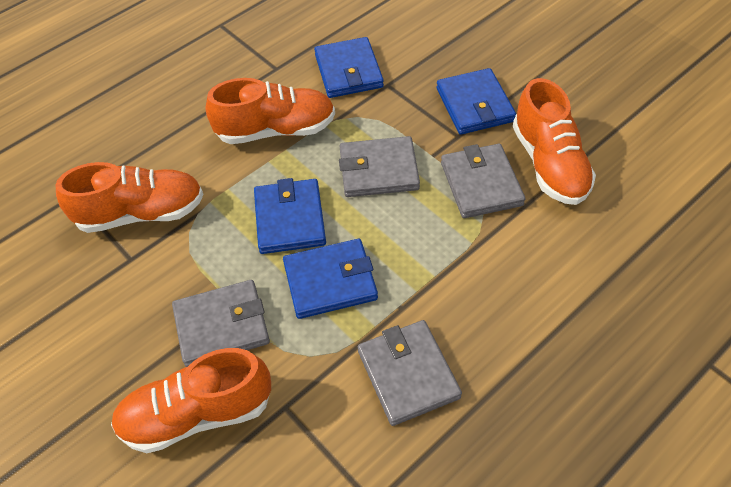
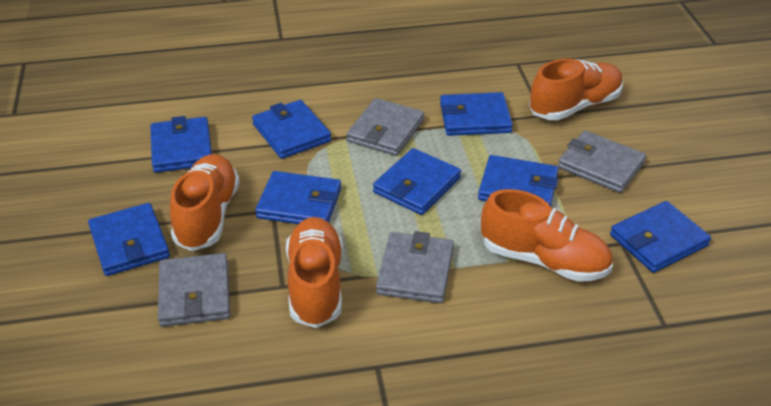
blue wallet: 4 -> 8

